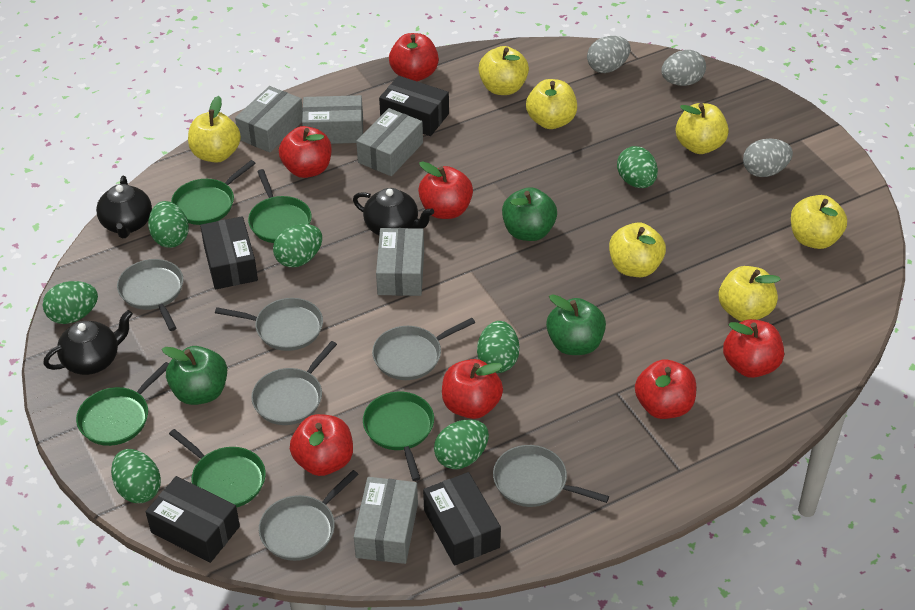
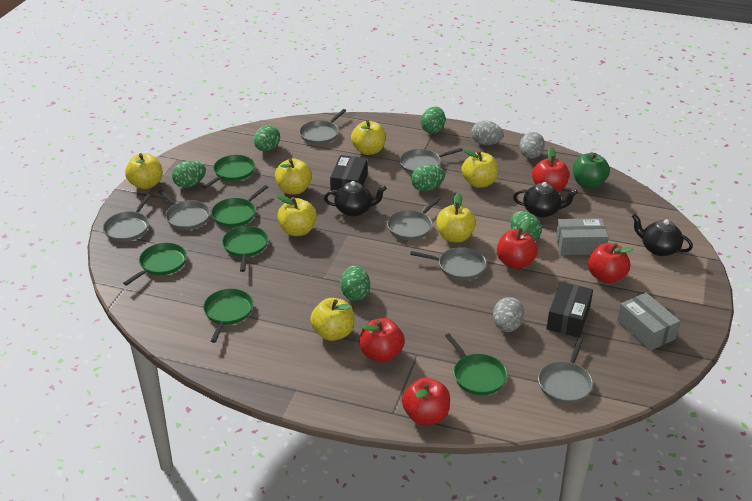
black box: 4 -> 2
green apple: 3 -> 1
green egg: 7 -> 6
green pan: 5 -> 6
grey box: 5 -> 2
grey pan: 6 -> 7
red apple: 7 -> 5

